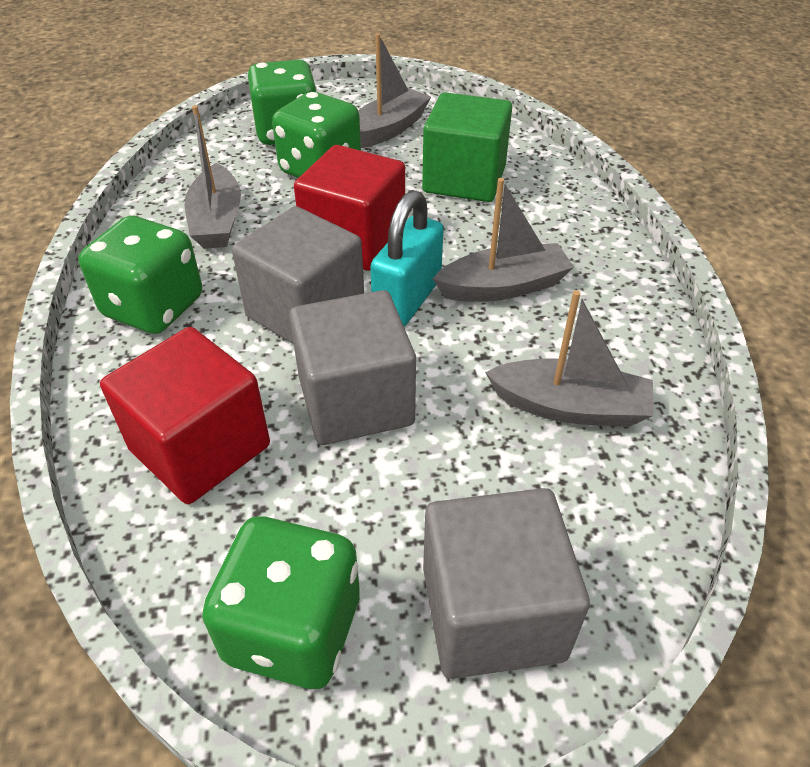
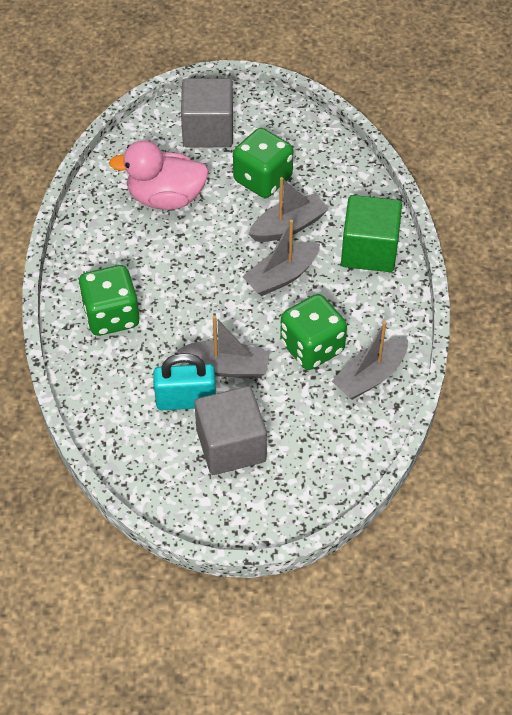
green dice: 4 -> 3
grey cube: 3 -> 2
pink duck: 0 -> 1
red cube: 2 -> 0

